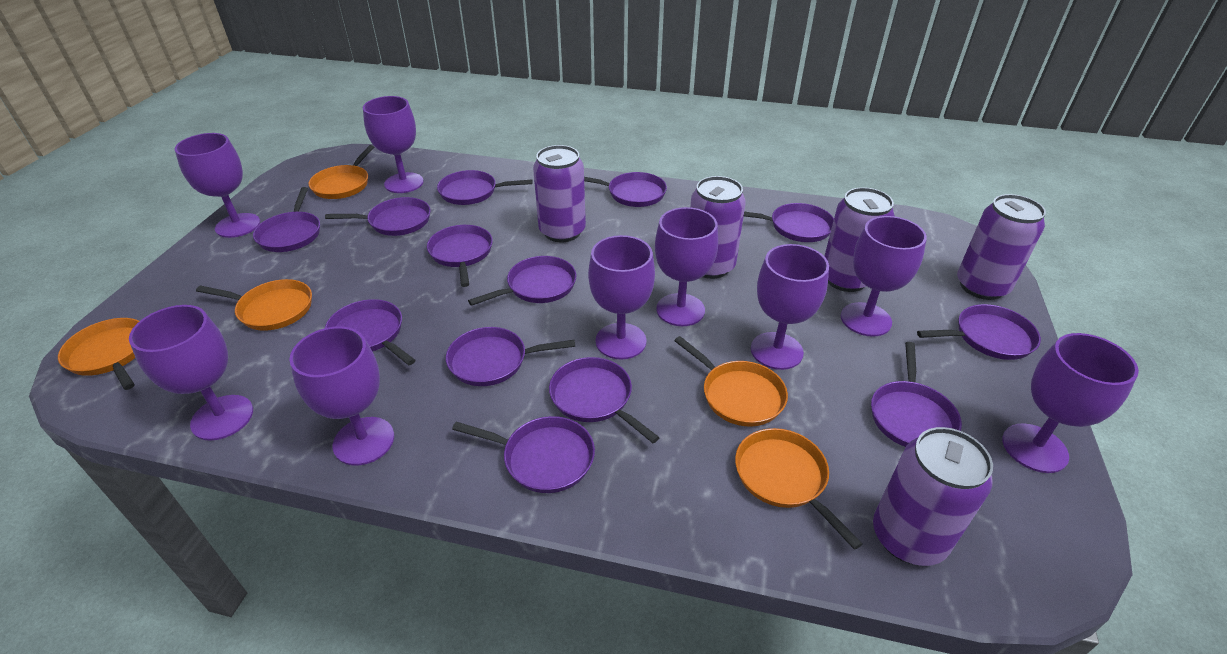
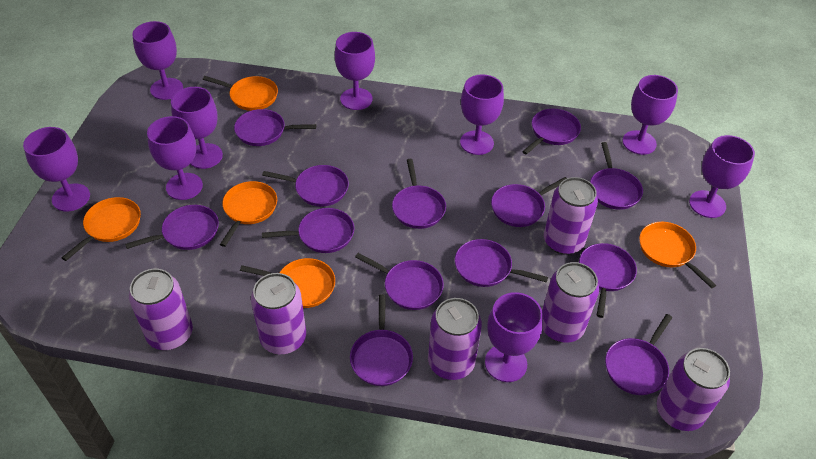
purple can: 5 -> 6

